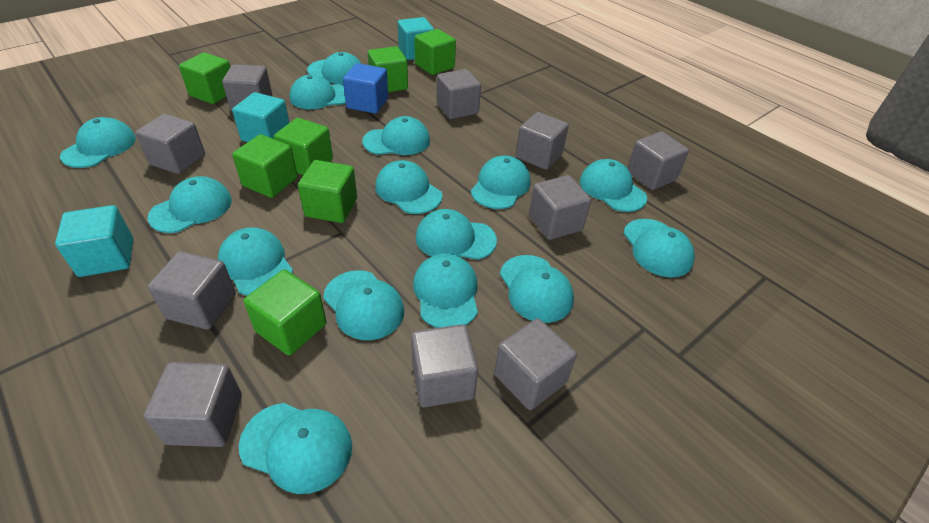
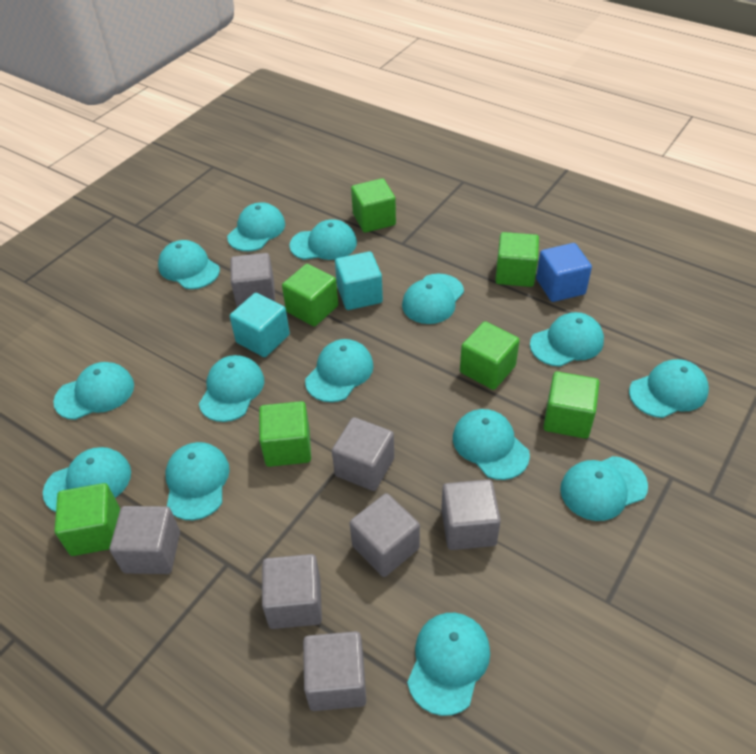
grey cube: 10 -> 7
turquoise cap: 15 -> 14
turquoise cube: 3 -> 2

